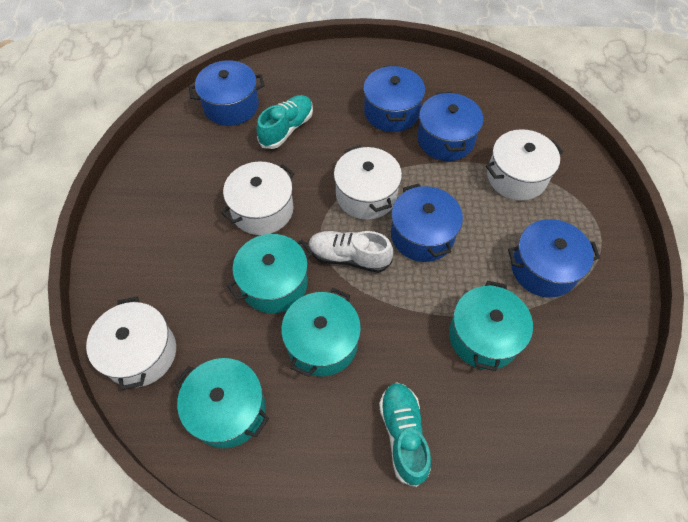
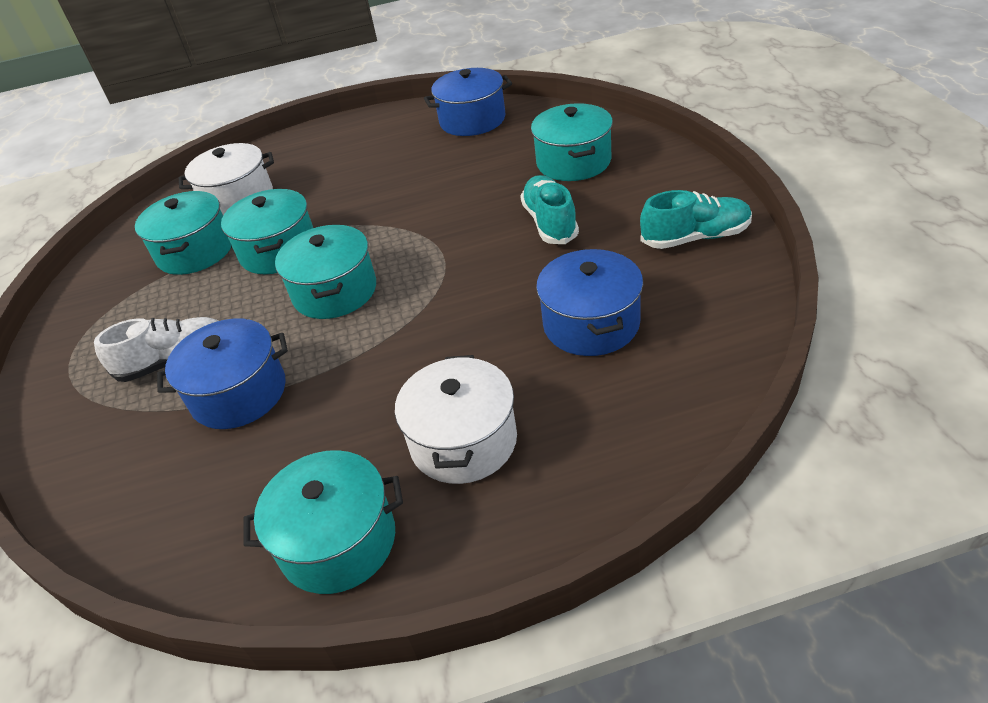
blue pot: 5 -> 3
turquoise pot: 4 -> 5
white pot: 4 -> 2

